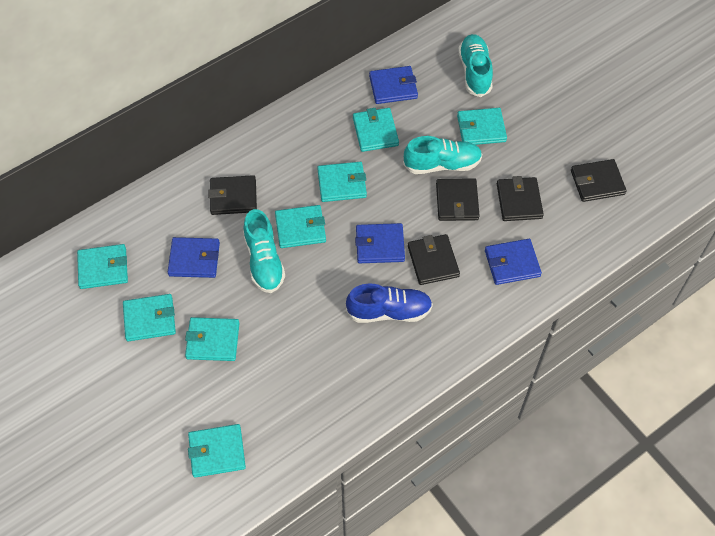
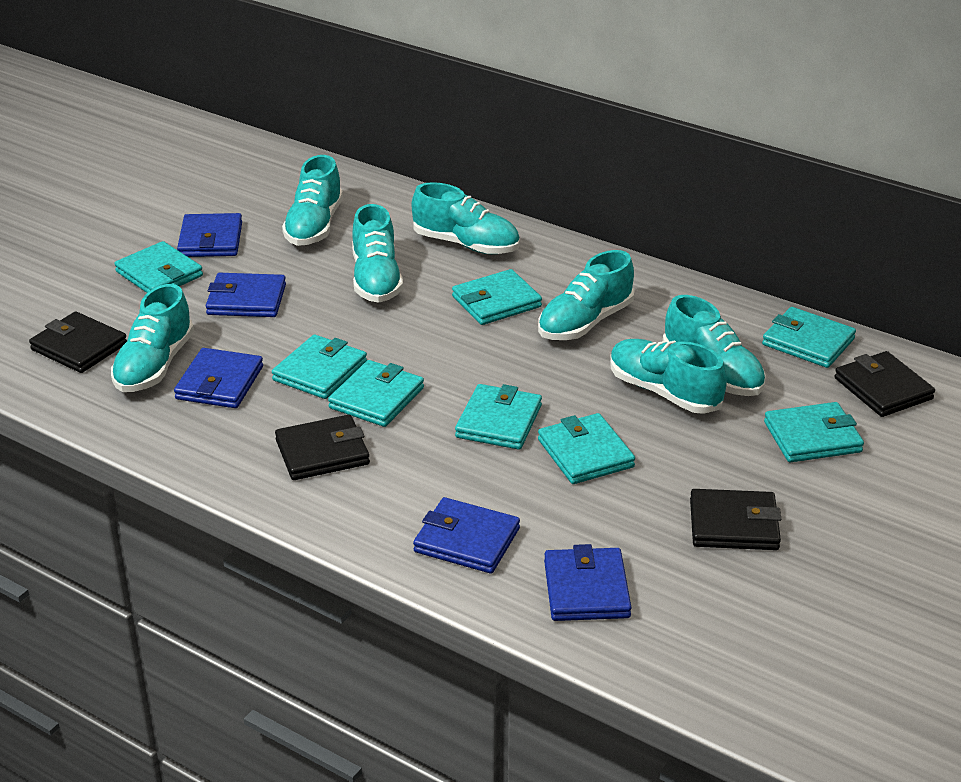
black wallet: 5 -> 4
blue shoe: 1 -> 0
blue wallet: 4 -> 5
turquoise shoe: 3 -> 7

